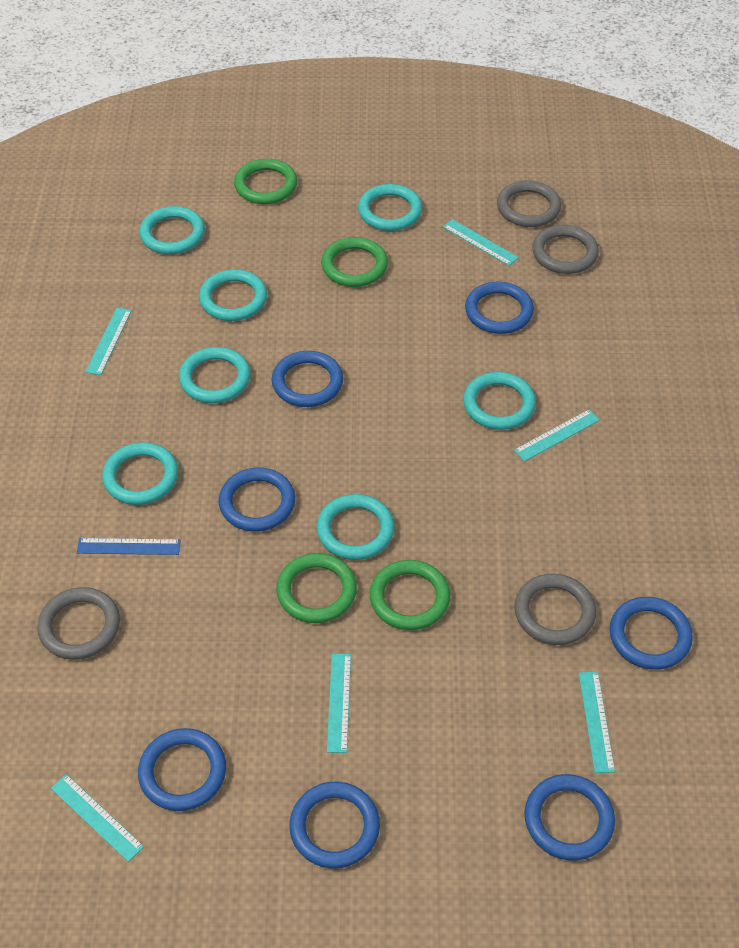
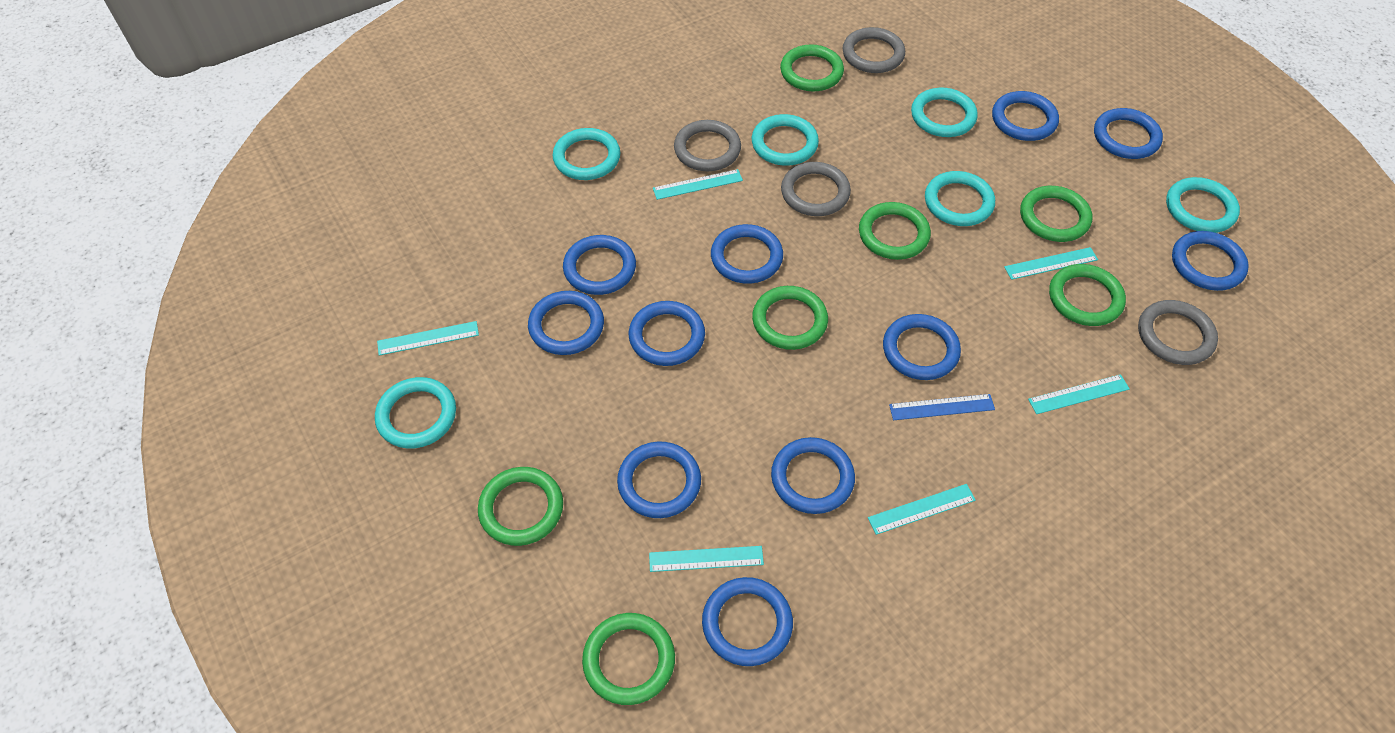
blue ring: 7 -> 11
green ring: 4 -> 7
turquoise ring: 7 -> 6

